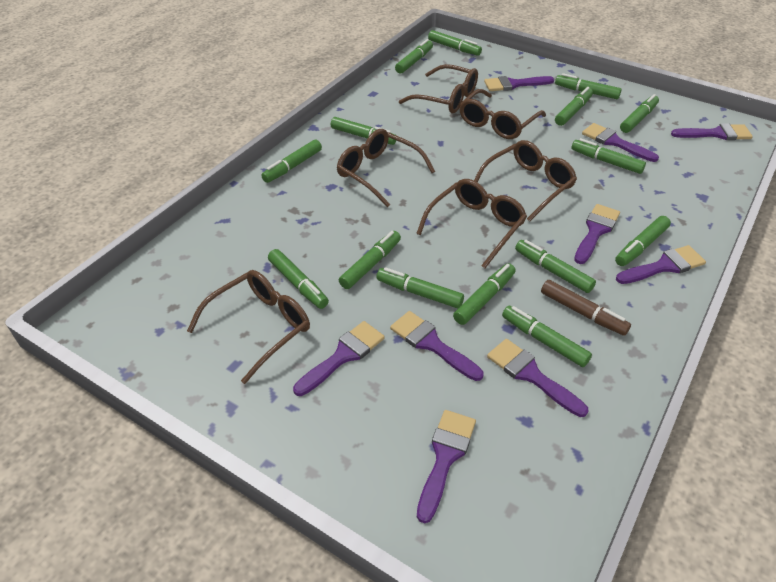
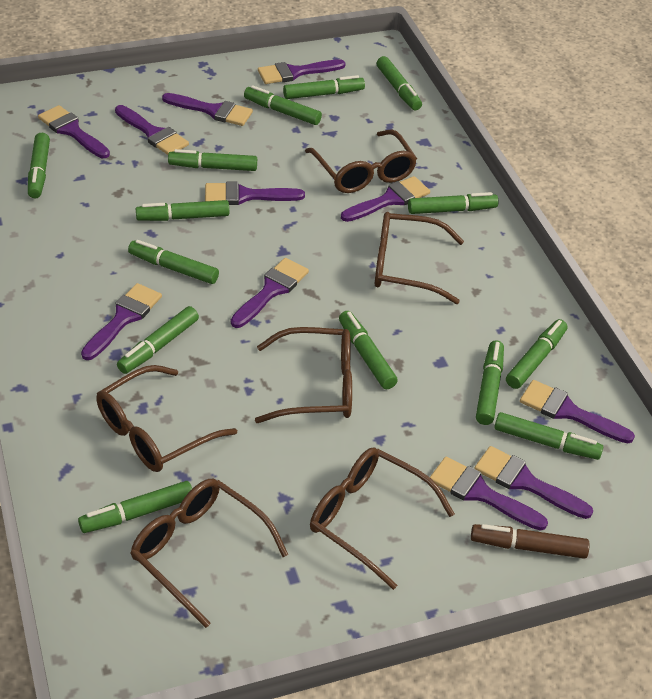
green marker: 15 -> 14
purple brush: 9 -> 11

